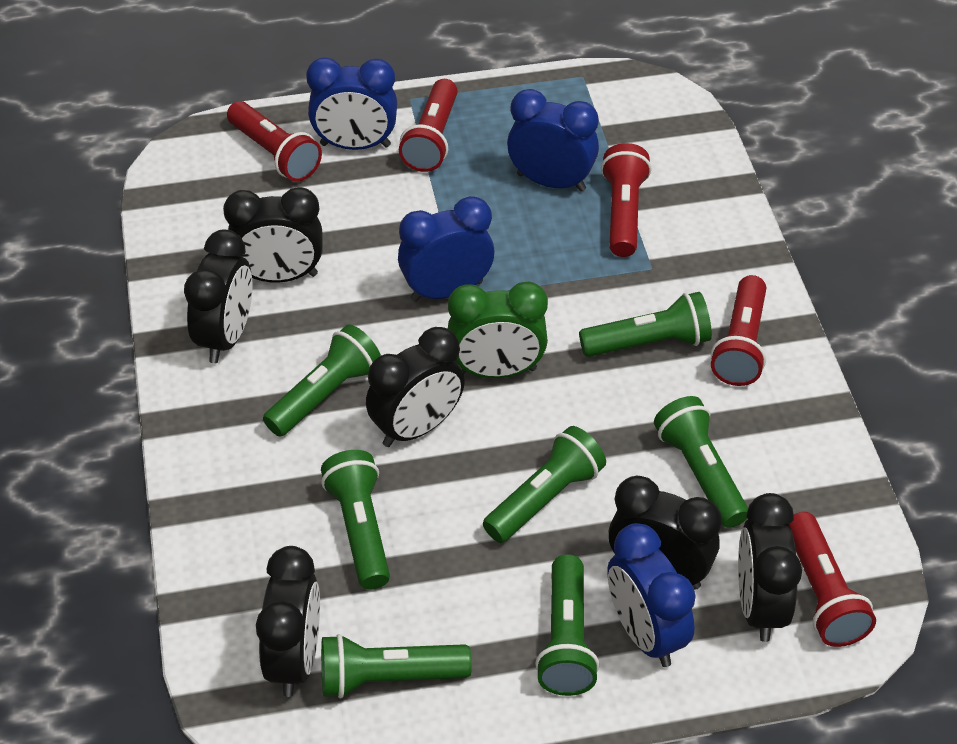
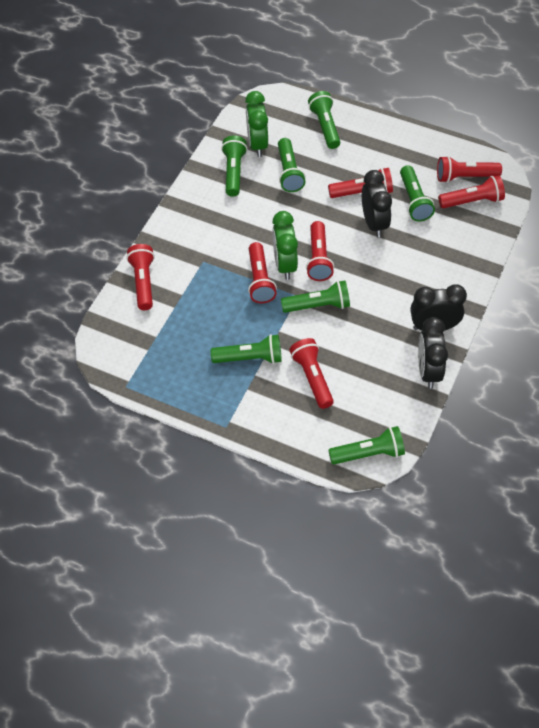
black clock: 6 -> 3
blue clock: 4 -> 0
green clock: 1 -> 2
red flashlight: 5 -> 7

